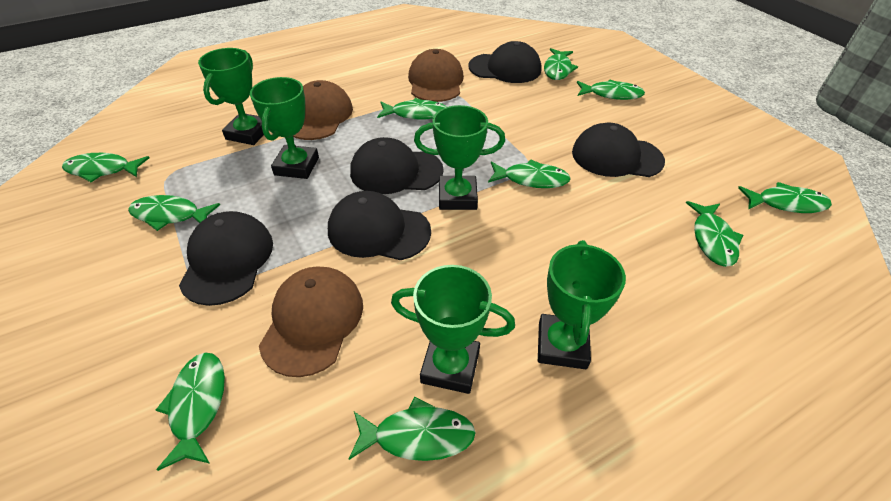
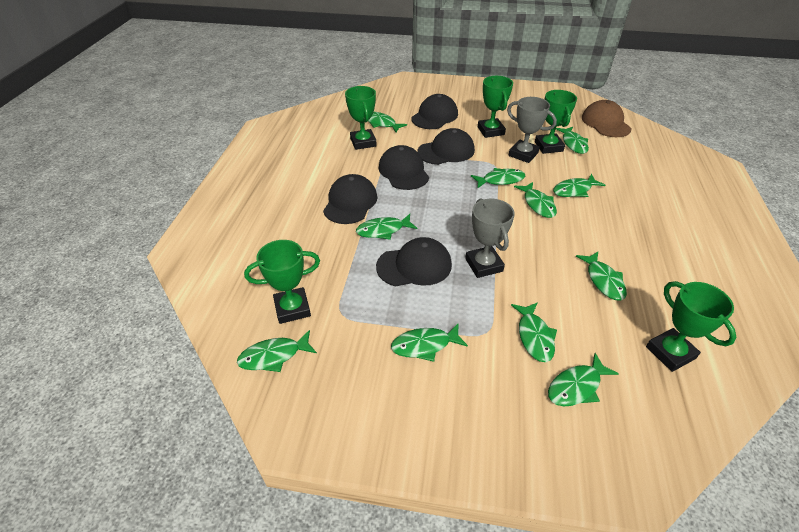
brown cap: 3 -> 1
green fish: 10 -> 11
grey trophy: 0 -> 2

